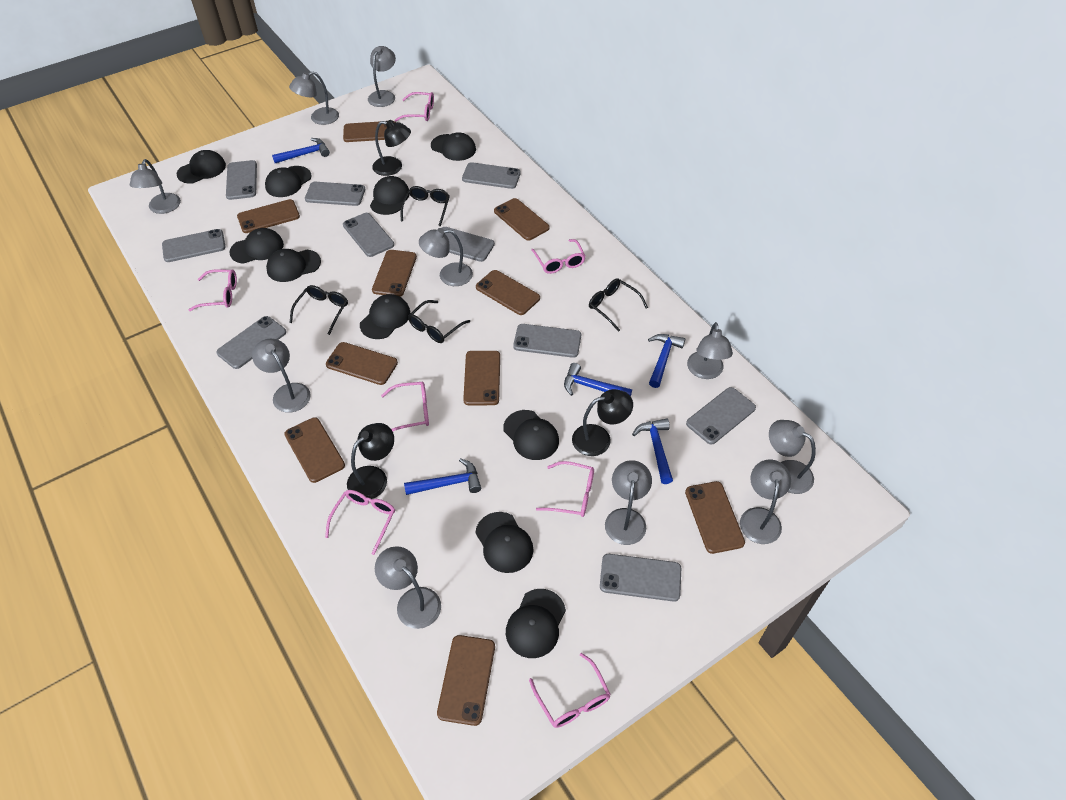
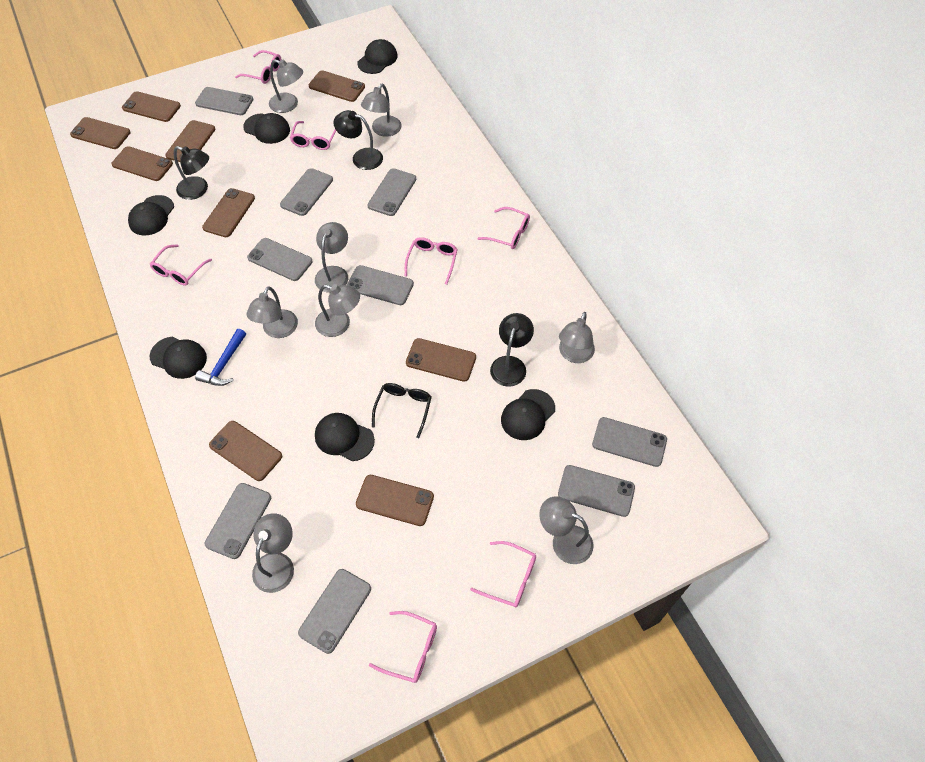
black cap: 10 -> 6
black glasses: 4 -> 1
blue hammer: 5 -> 1
brown phone: 10 -> 9
grey lamp: 10 -> 8
grey phone: 10 -> 9

